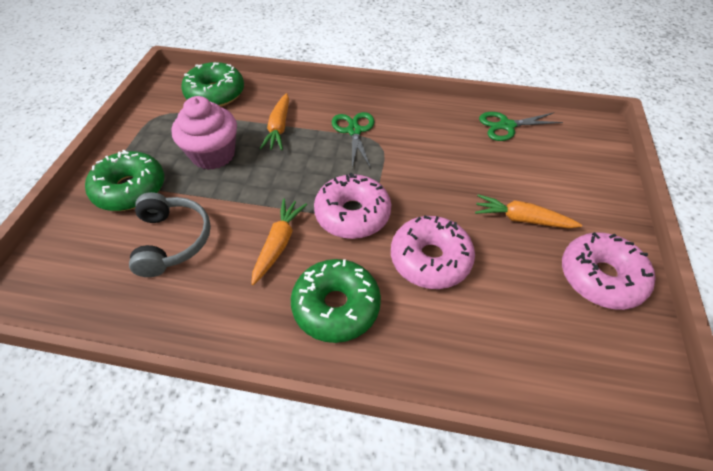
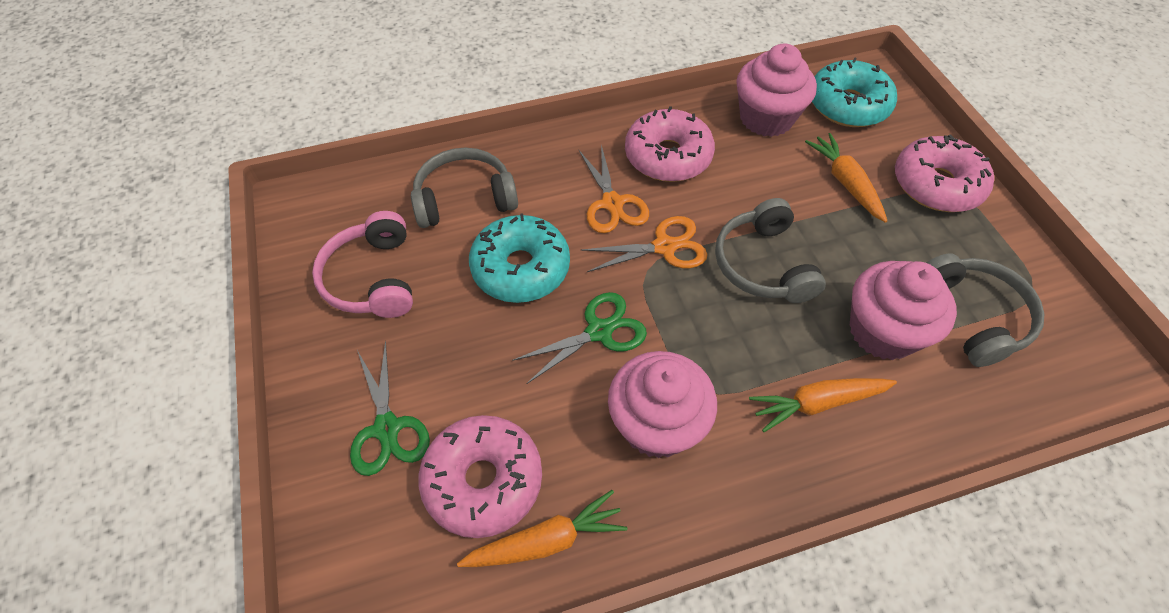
green donut: 3 -> 0
grey headphones: 1 -> 3
orange scissors: 0 -> 2
pink cupcake: 1 -> 3
pink headphones: 0 -> 1
turquoise donut: 0 -> 2

